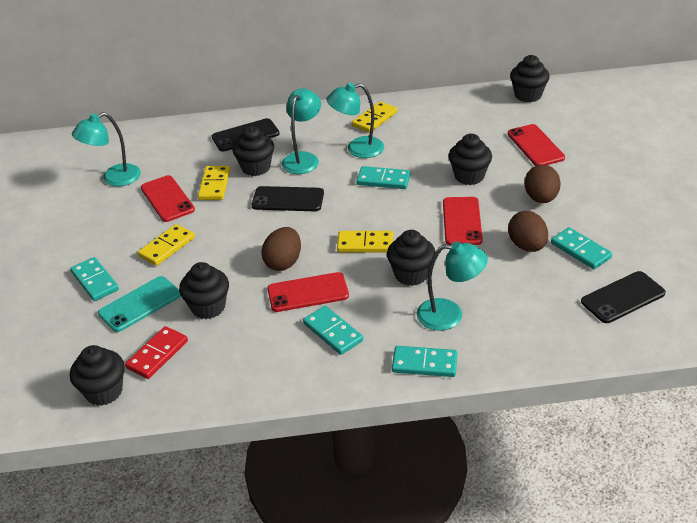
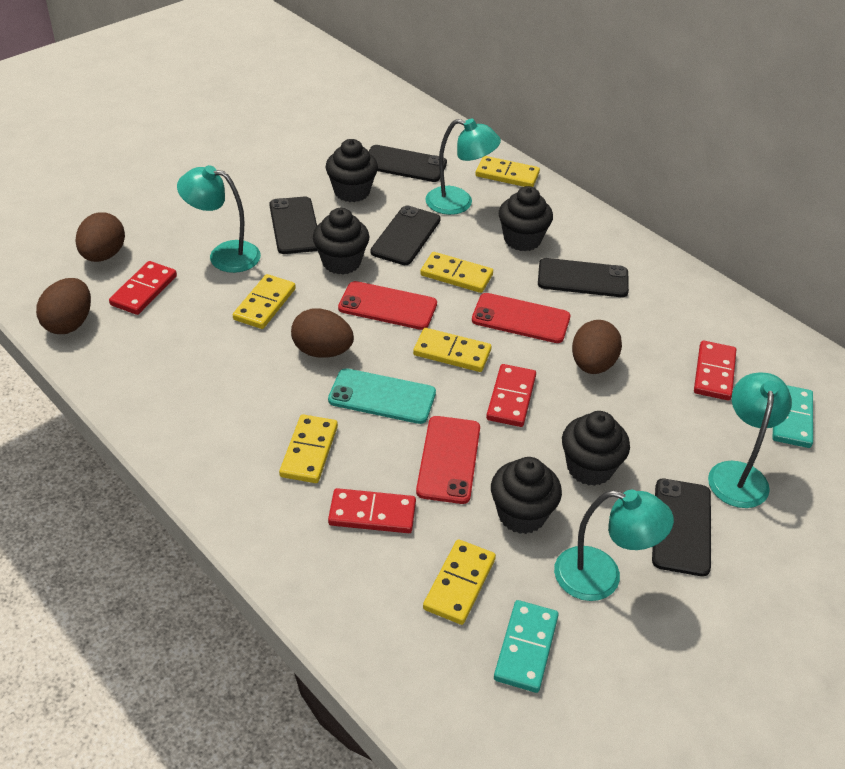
black cupcake: 6 -> 5
black phone: 3 -> 5
brown egg: 3 -> 4
red domino: 1 -> 4
red phone: 4 -> 3
turquoise domino: 5 -> 2
yellow domino: 4 -> 6

